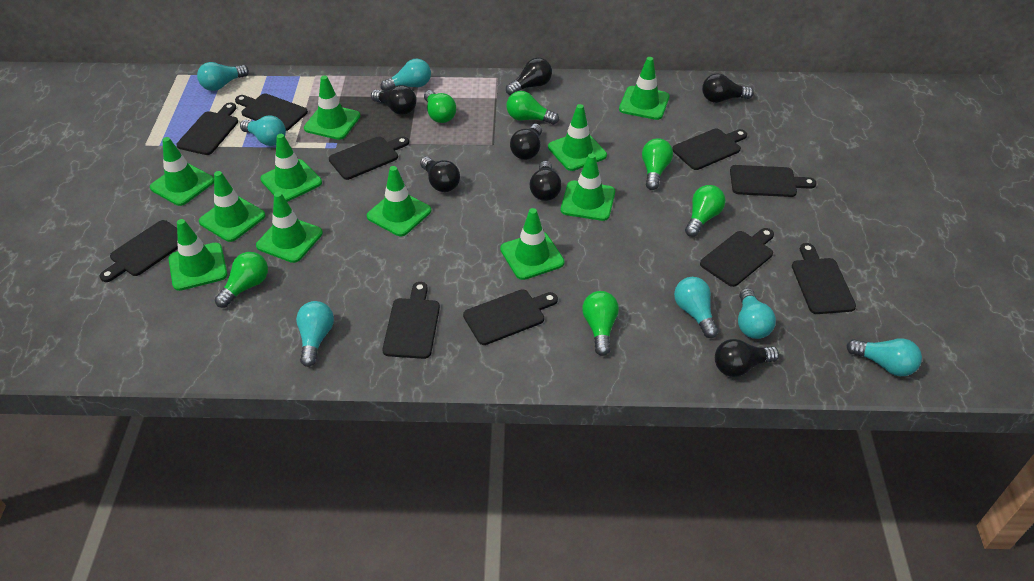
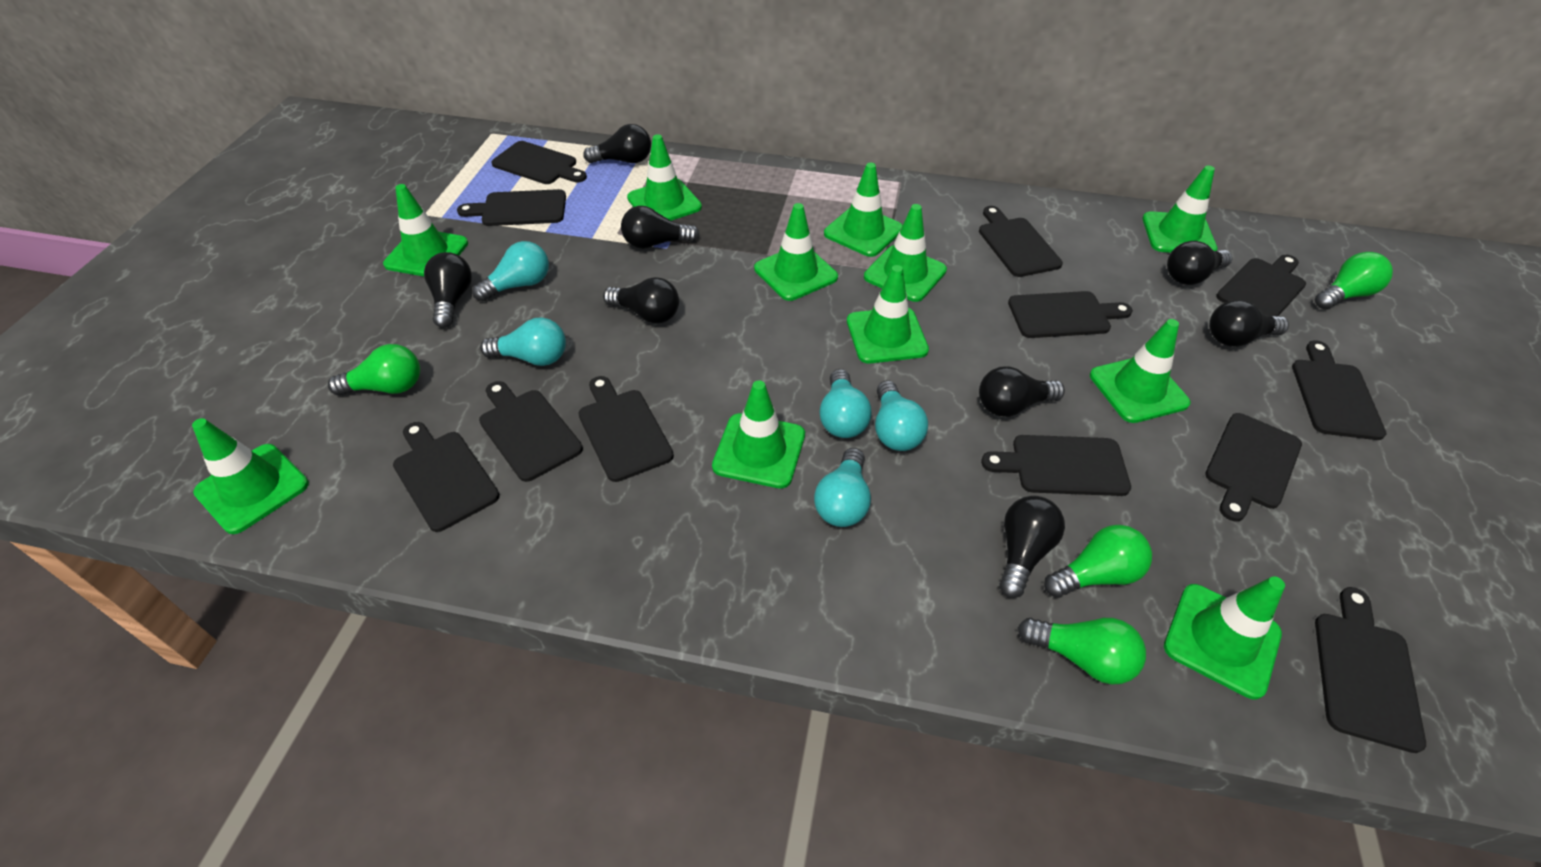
black cutting board: 10 -> 12
black light bulb: 7 -> 8
green light bulb: 6 -> 4
turquoise light bulb: 7 -> 5

